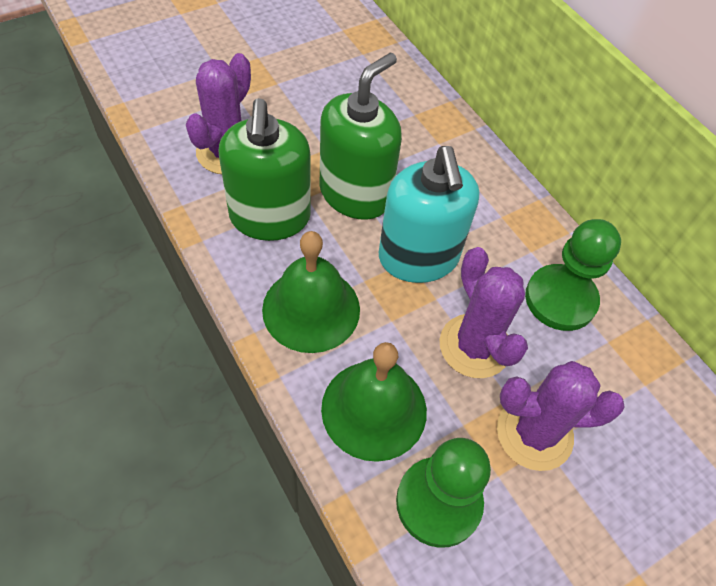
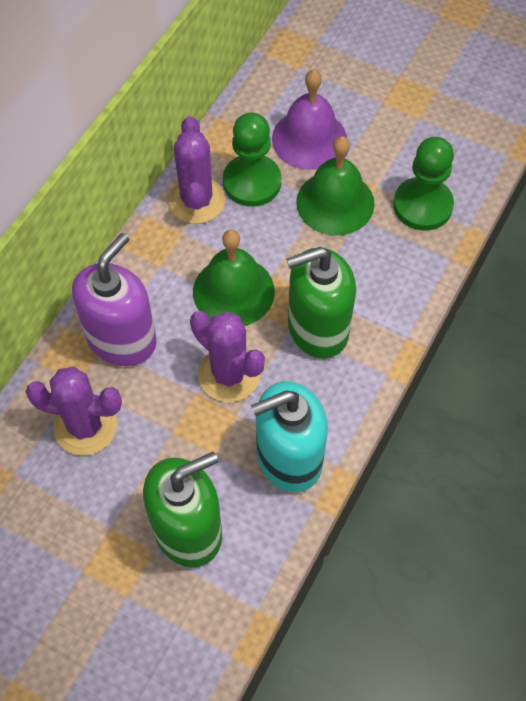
purple bell: 0 -> 1
purple soap dispenser: 0 -> 1

